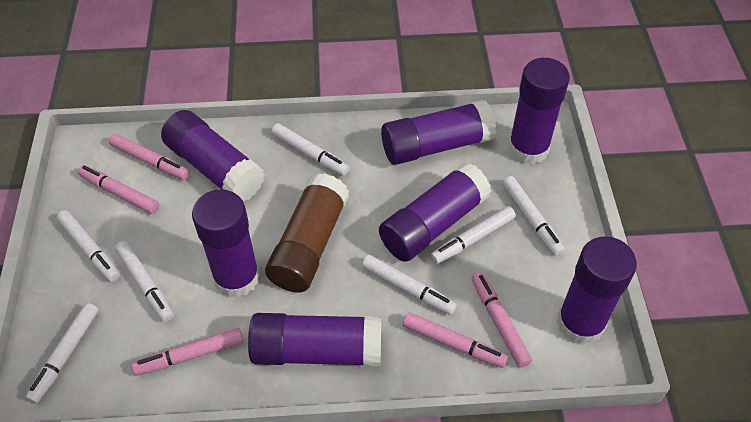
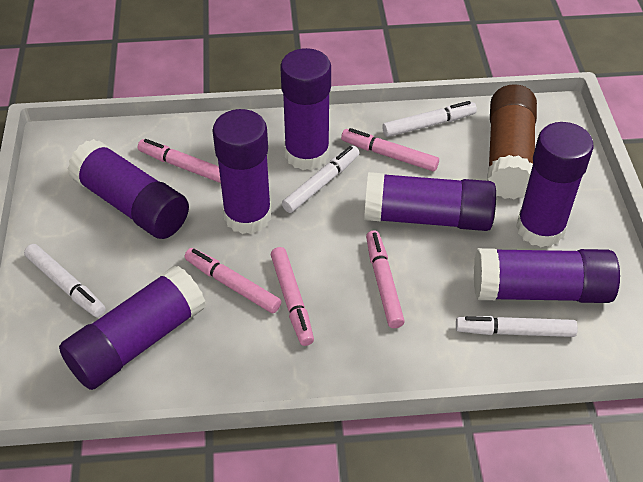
white marker: 7 -> 4

